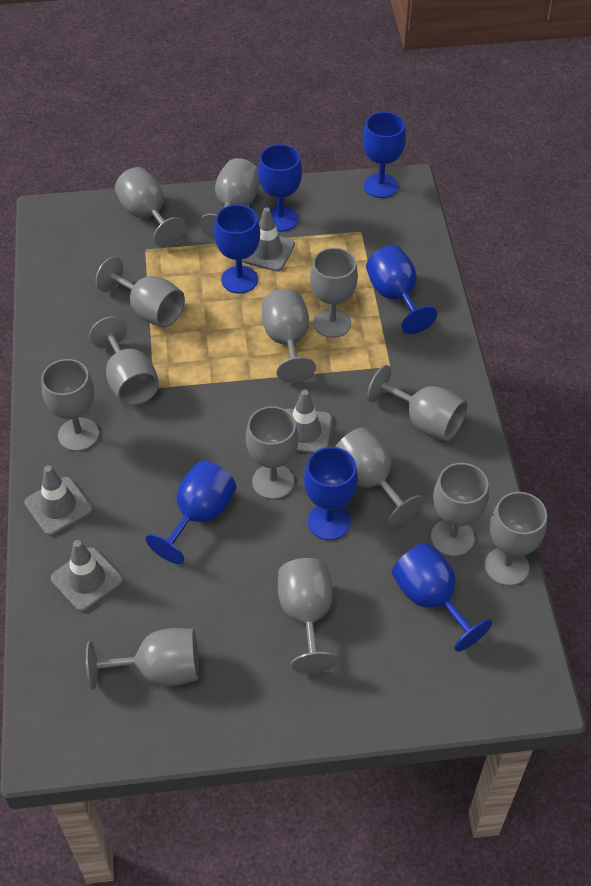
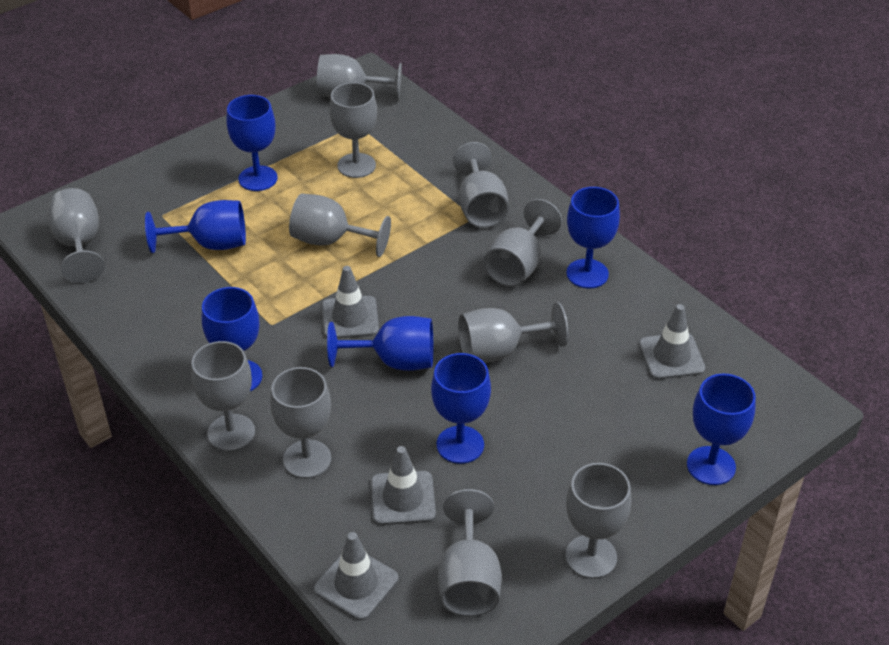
grey goblet: 14 -> 11

